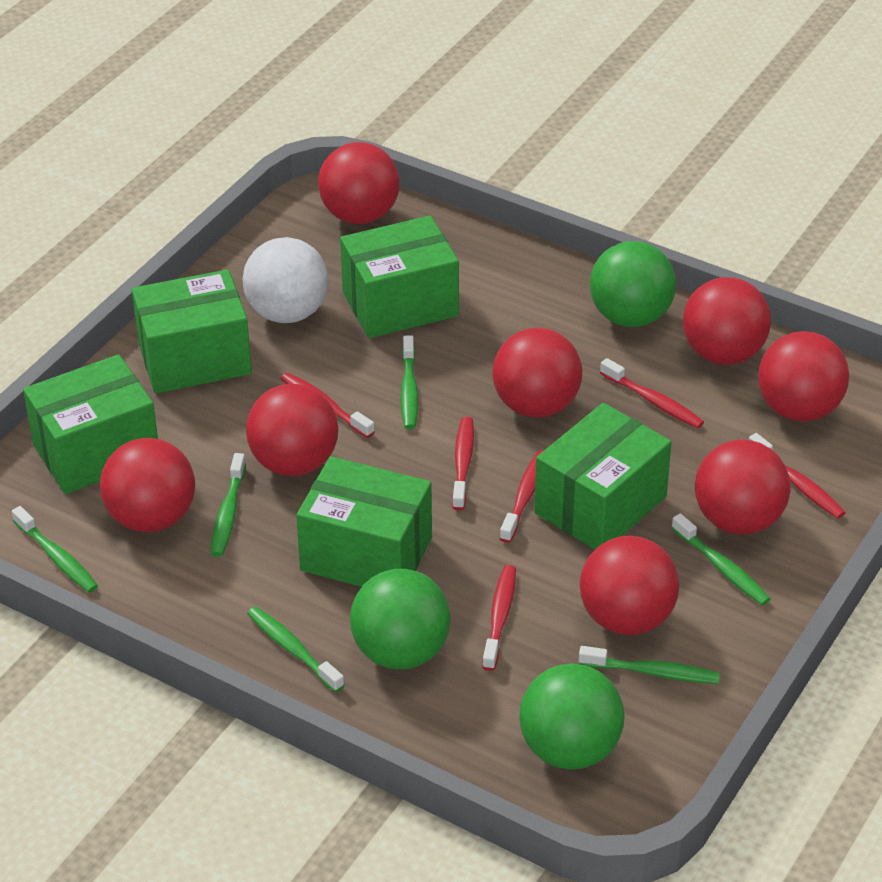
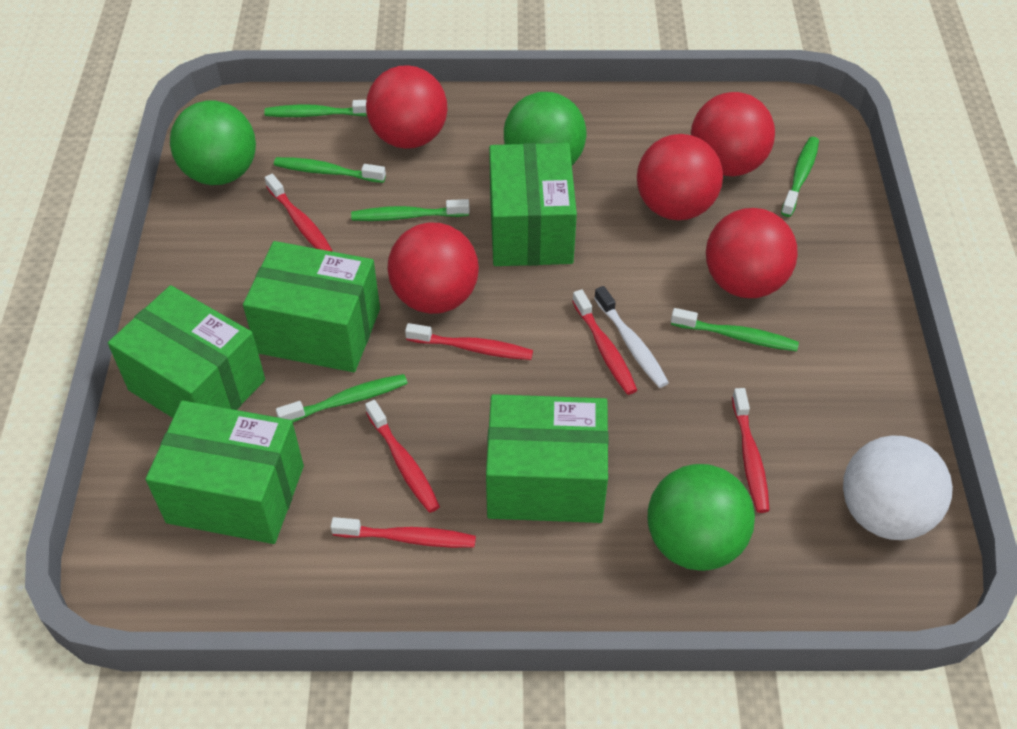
red ball: 8 -> 5
white toothbrush: 0 -> 1

